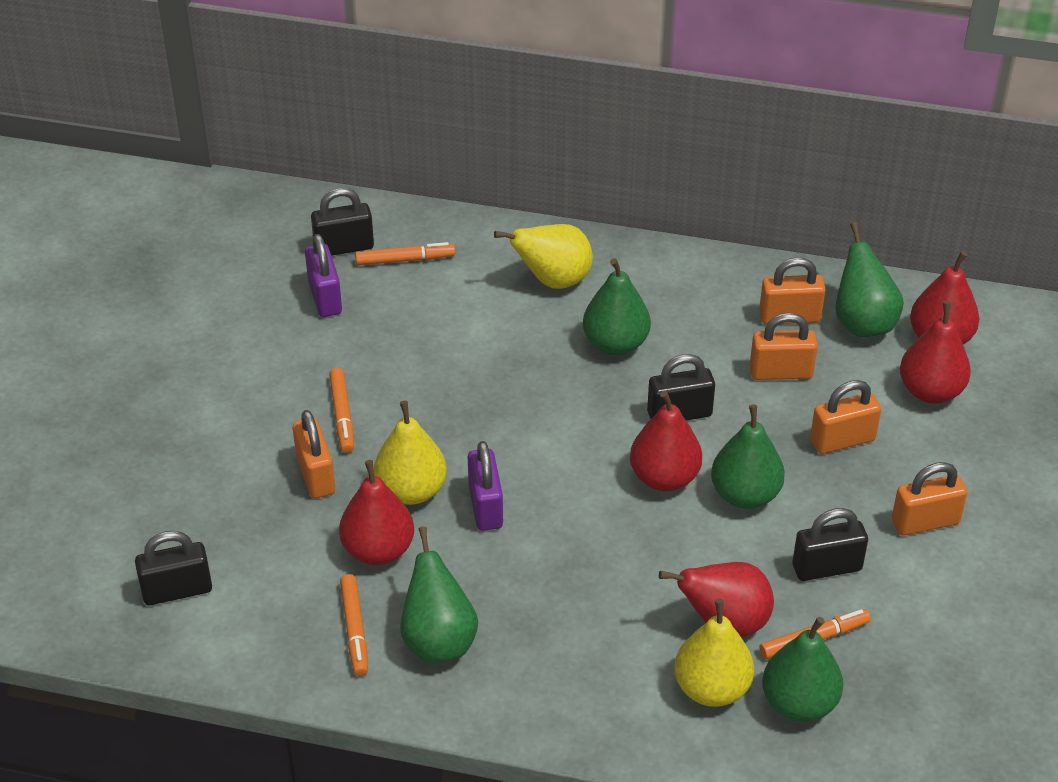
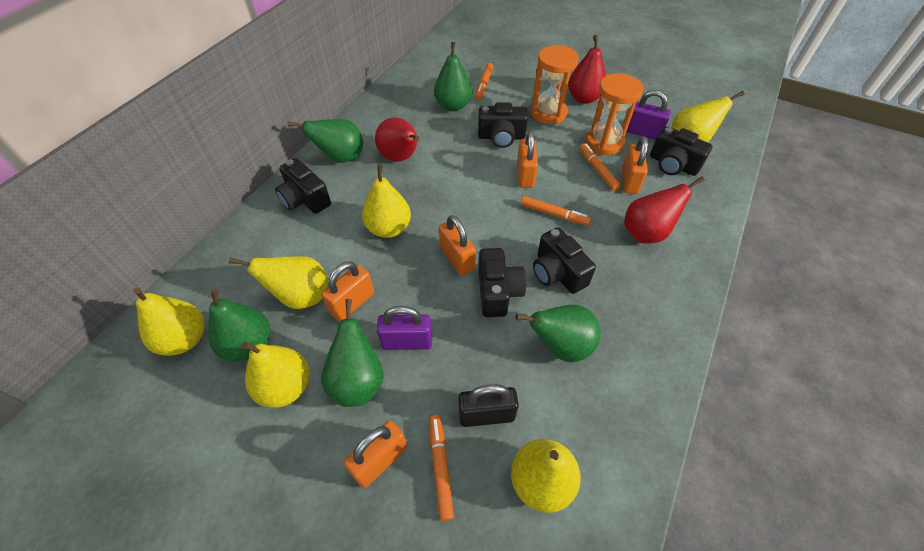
black camera: 0 -> 5
black padlock: 4 -> 1
orange hourglass: 0 -> 2
red pear: 5 -> 3
yellow pear: 3 -> 6

